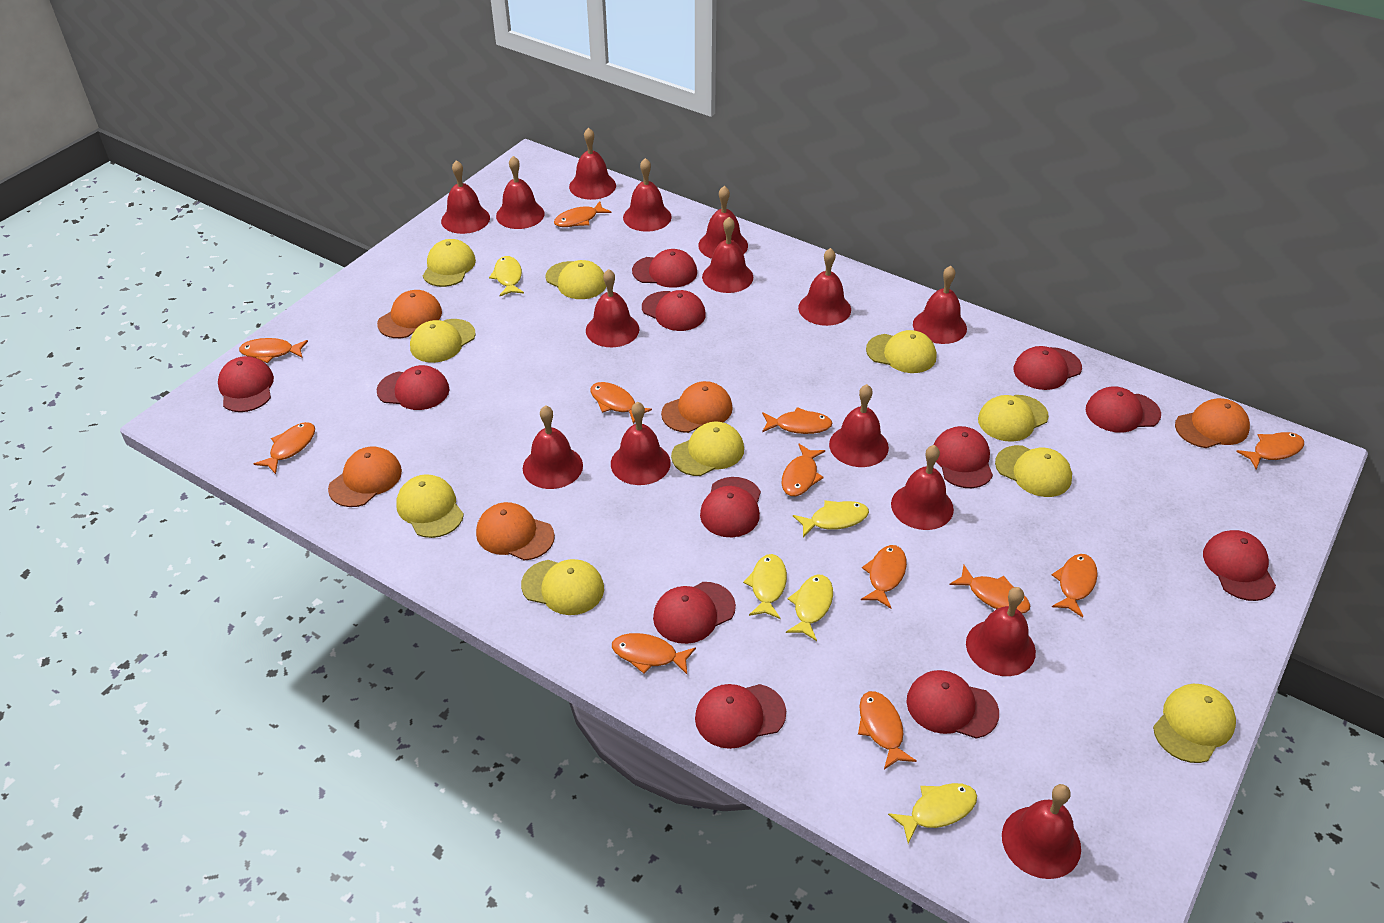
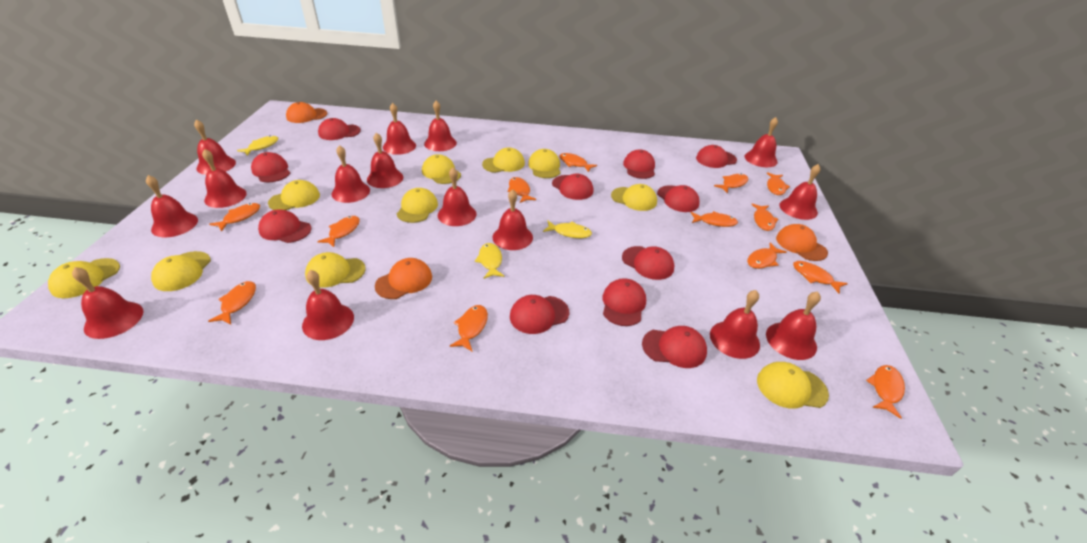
orange cap: 5 -> 3
orange fish: 12 -> 13
red cap: 12 -> 11
yellow fish: 5 -> 3

